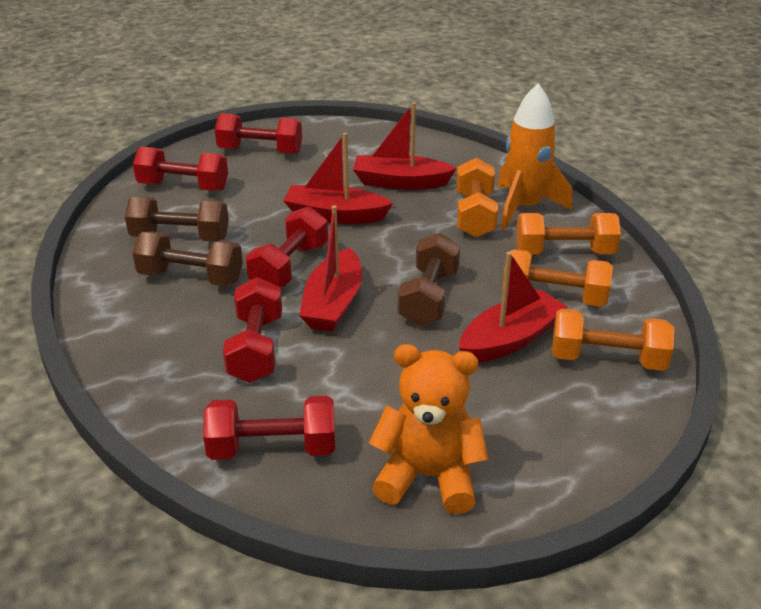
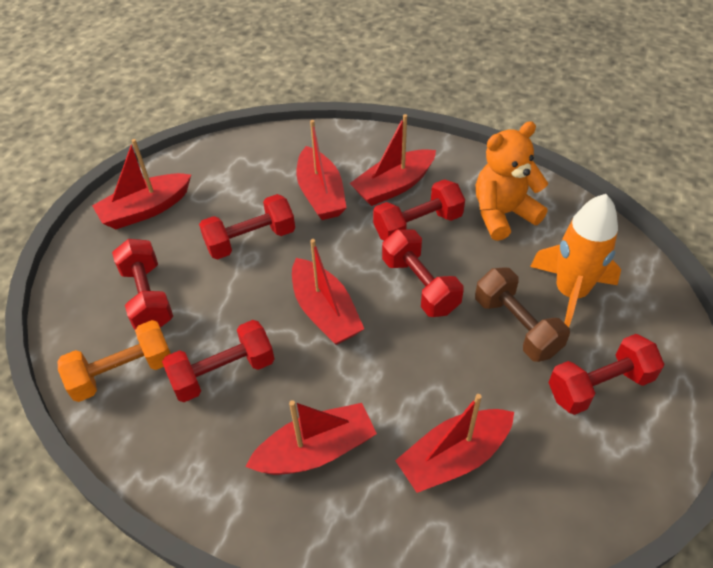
brown dumbbell: 3 -> 1
orange dumbbell: 4 -> 1
red boat: 4 -> 6
red dumbbell: 5 -> 6

